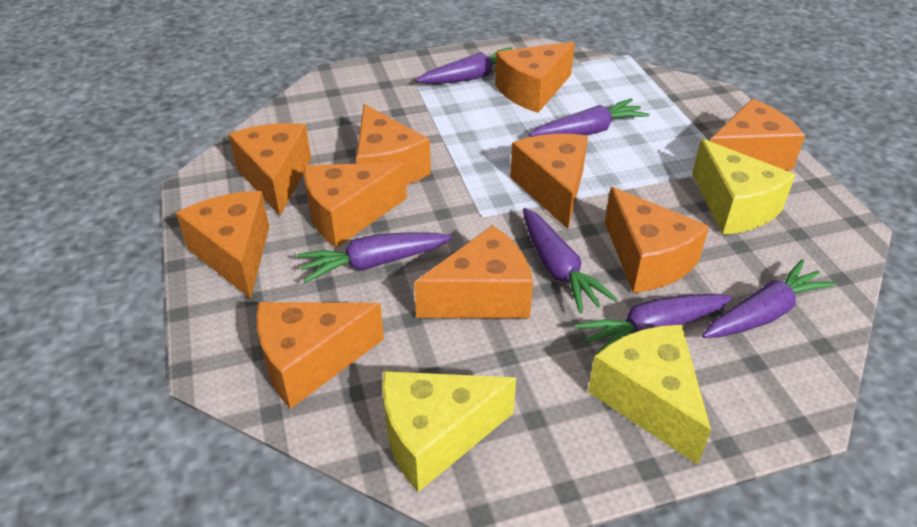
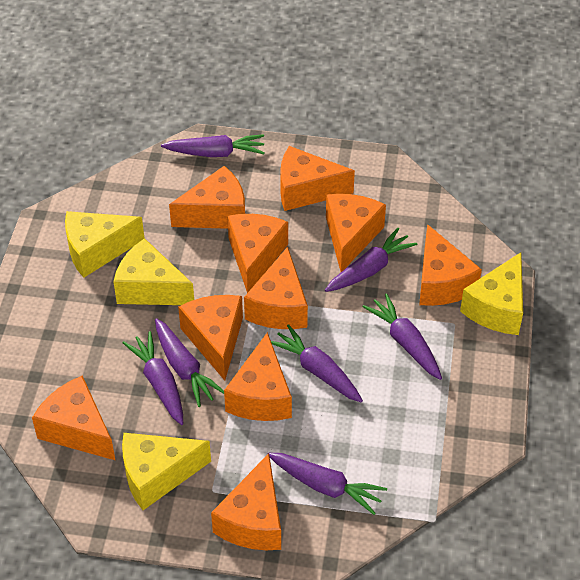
purple carrot: 6 -> 7
yellow cheese: 3 -> 4

